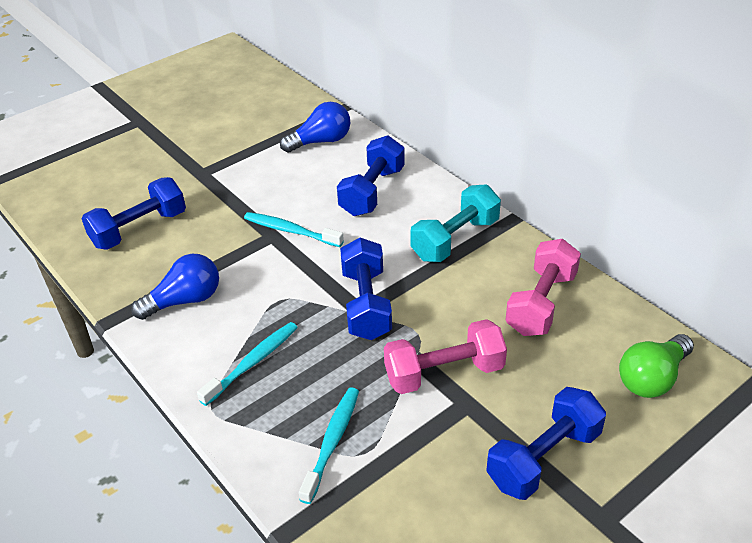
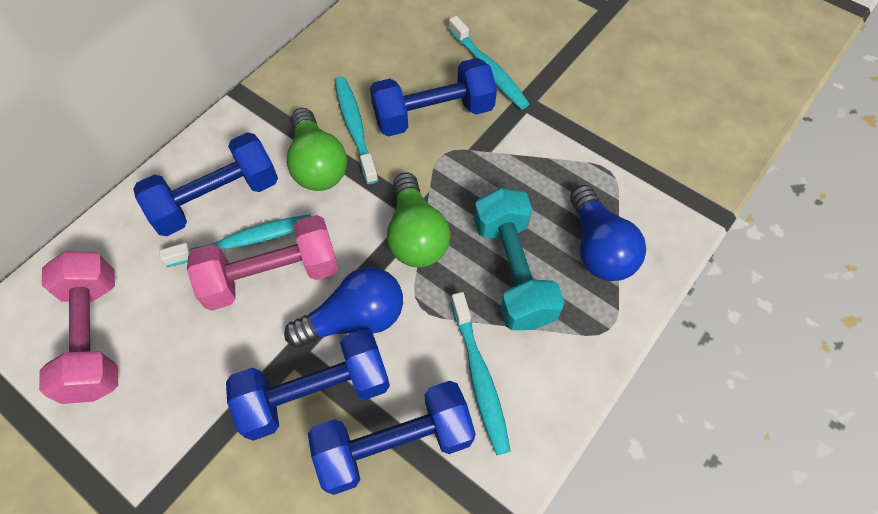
green light bulb: 1 -> 2
turquoise toothbrush: 3 -> 4

